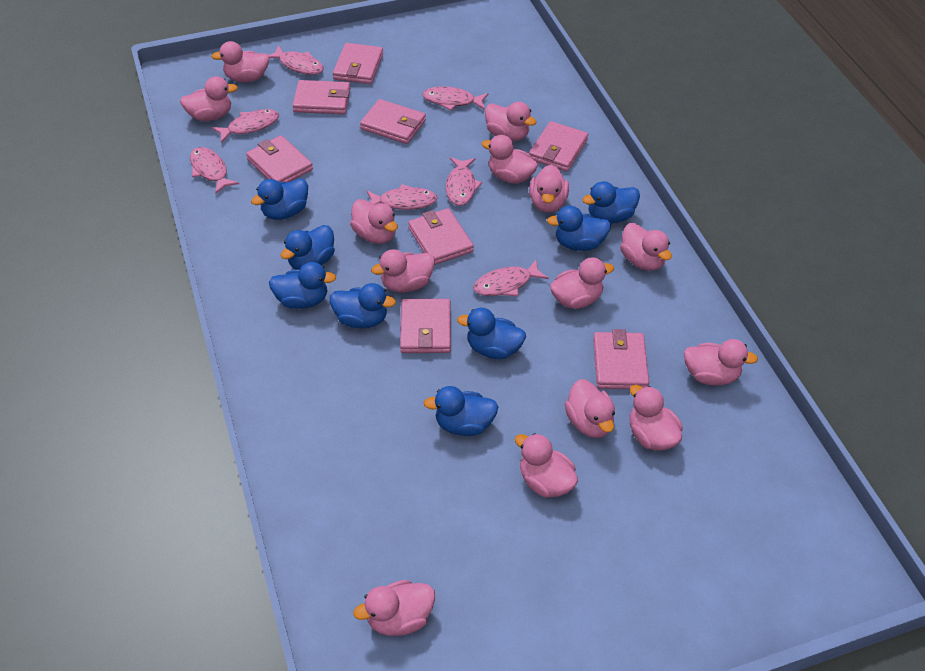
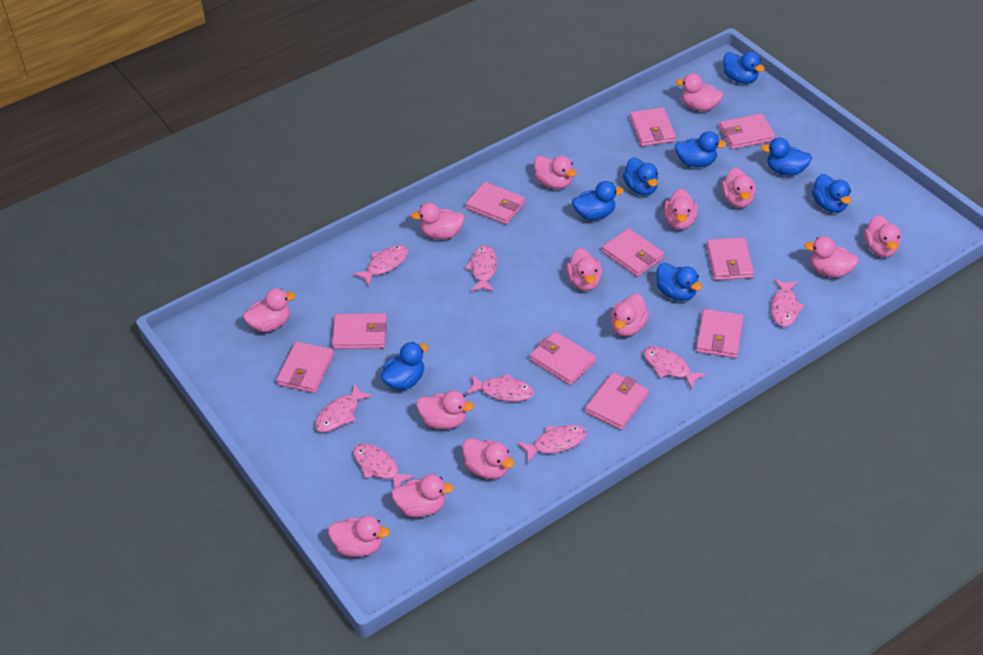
pink fish: 7 -> 8
pink wallet: 8 -> 10

